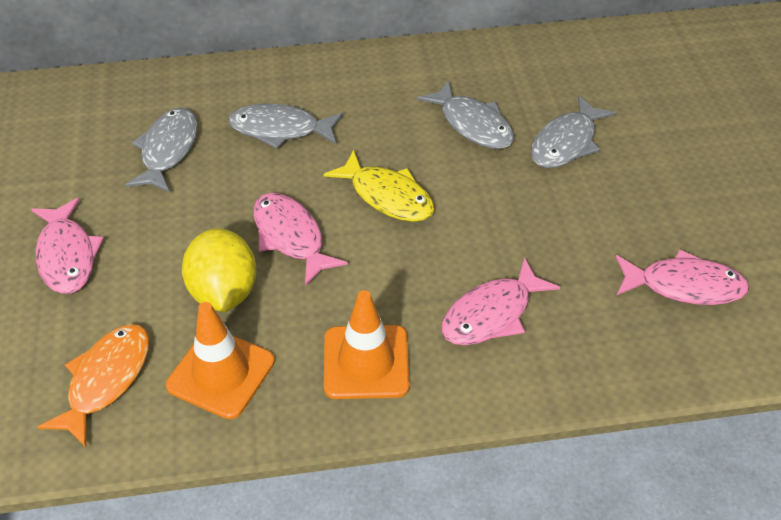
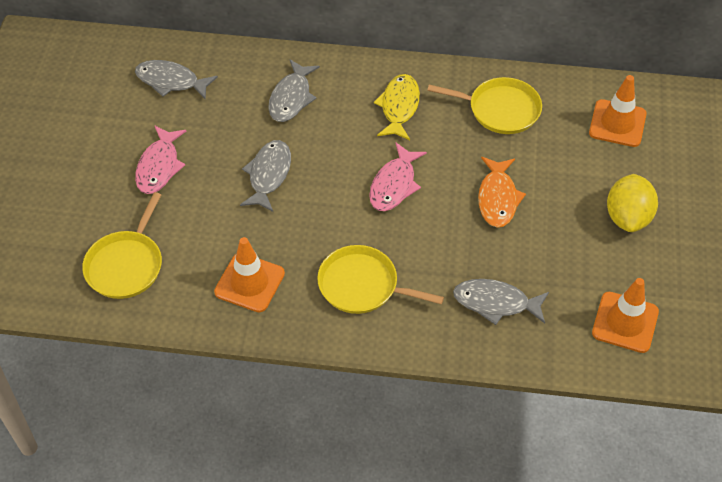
orange traffic cone: 2 -> 3
pink fish: 4 -> 2
yellow pan: 0 -> 3

